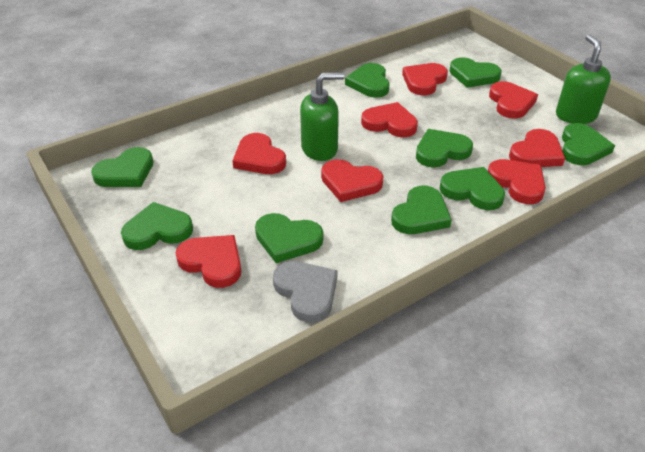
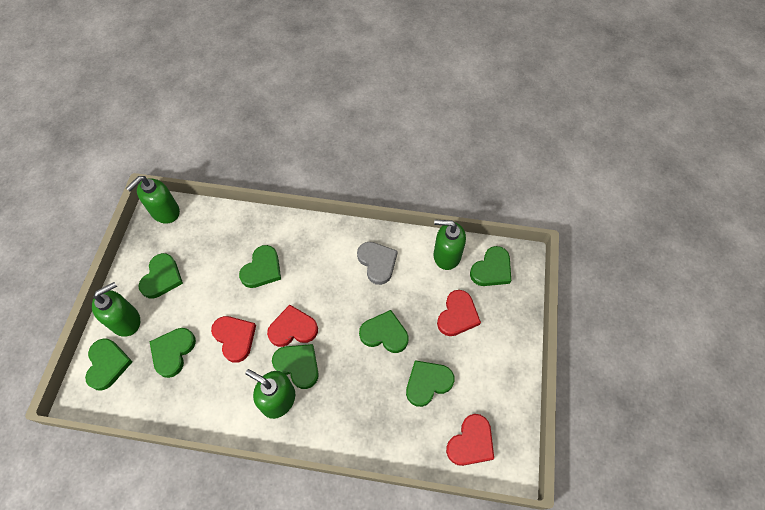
green heart: 9 -> 8
green soap dispenser: 2 -> 4
red heart: 8 -> 4

